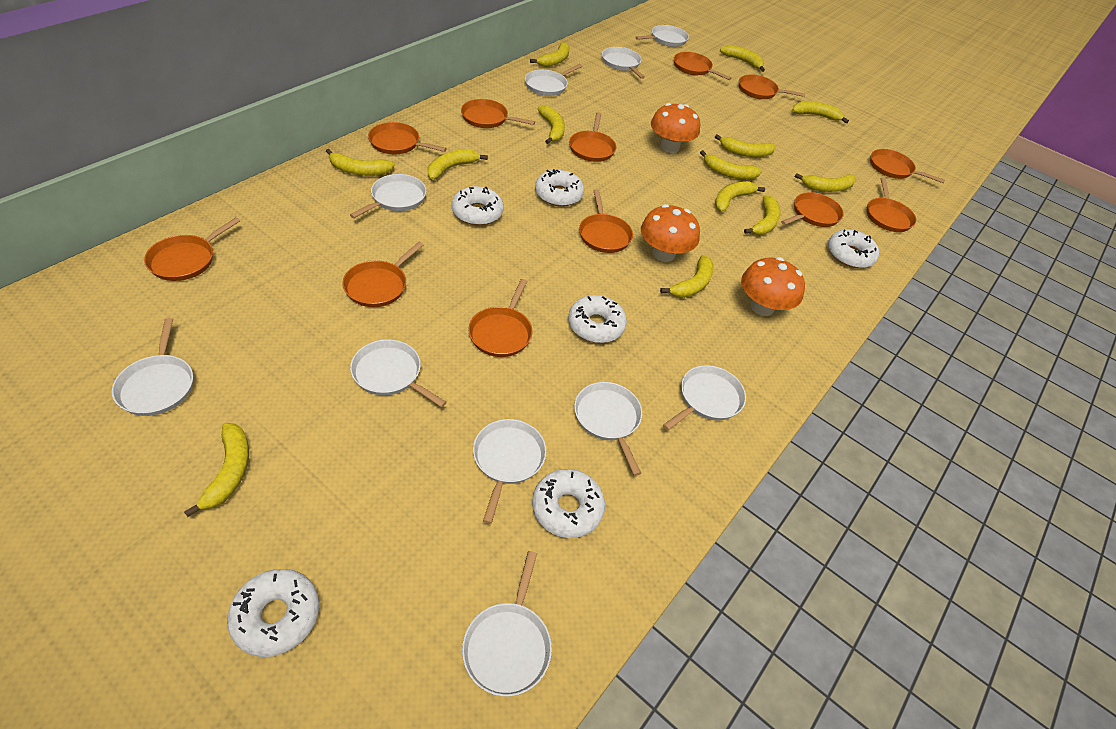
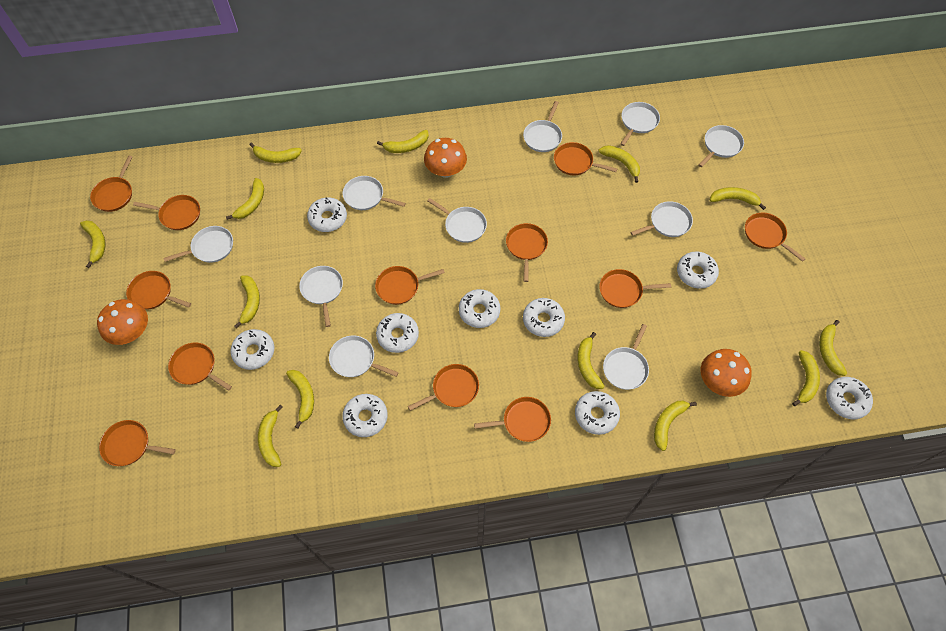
white donut: 6 -> 9

